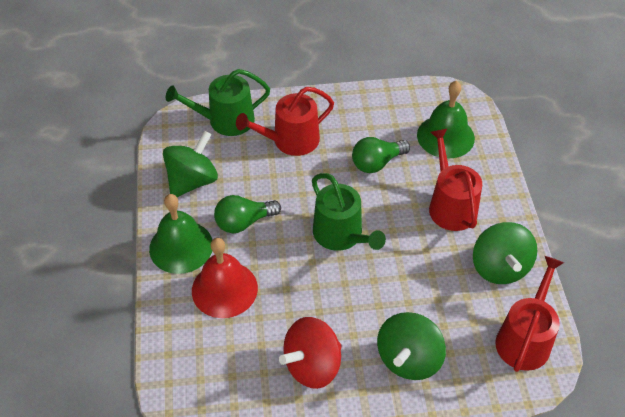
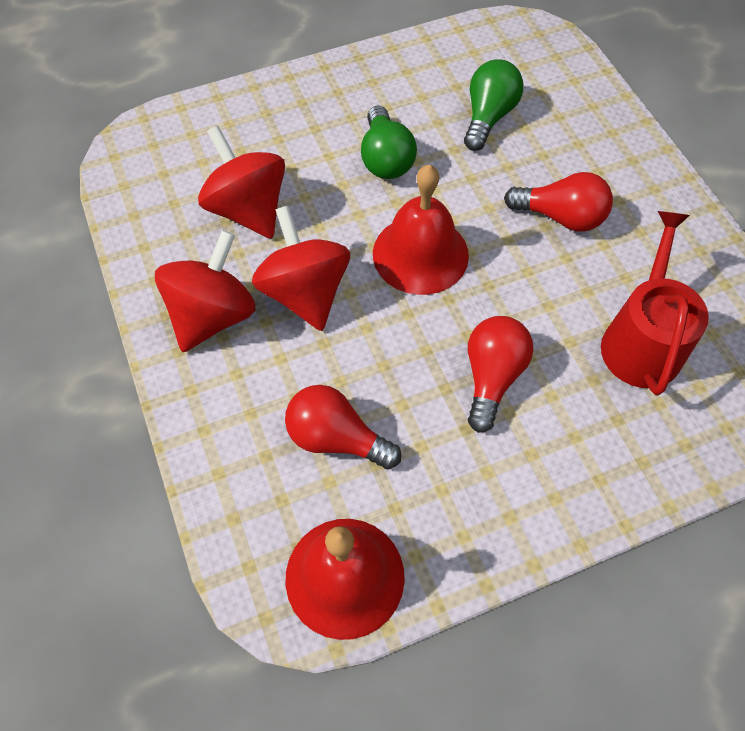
green bell: 2 -> 0
green spinning top: 3 -> 0
green watering can: 2 -> 0
red bell: 1 -> 2
red light bulb: 0 -> 3
red spinning top: 1 -> 3
red watering can: 3 -> 1

